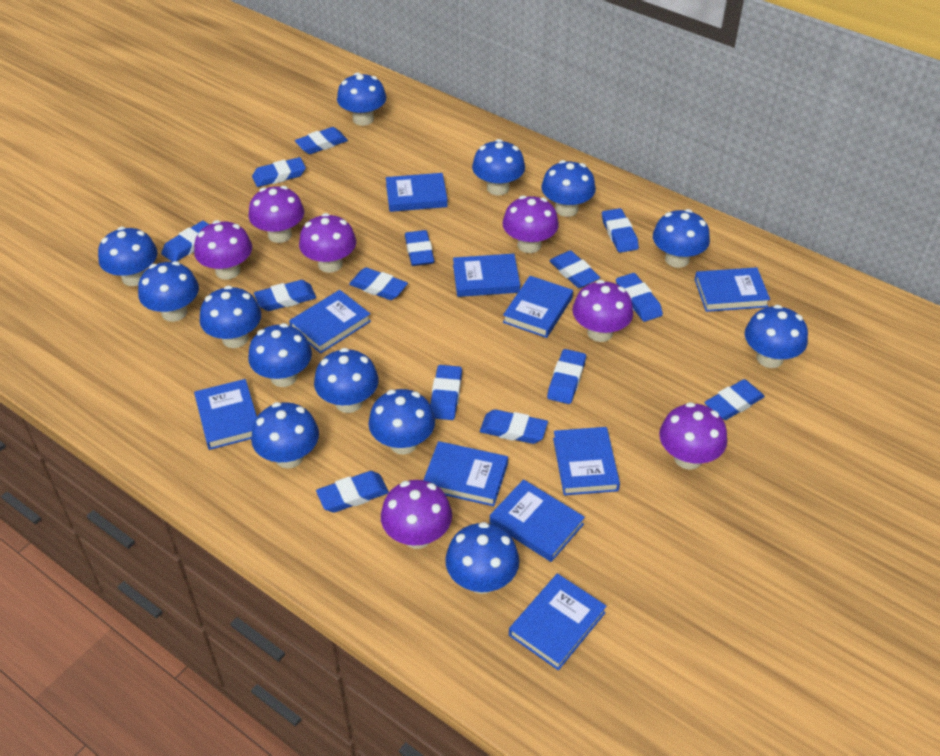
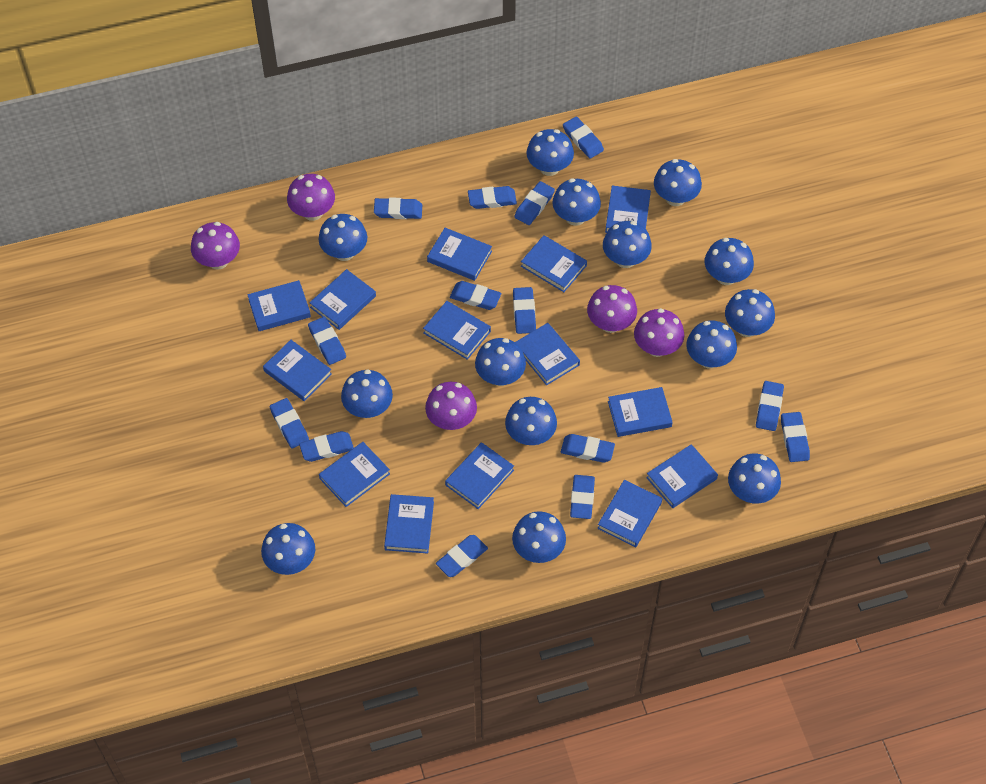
blue book: 10 -> 14
blue mushroom: 13 -> 14
purple mushroom: 7 -> 5

